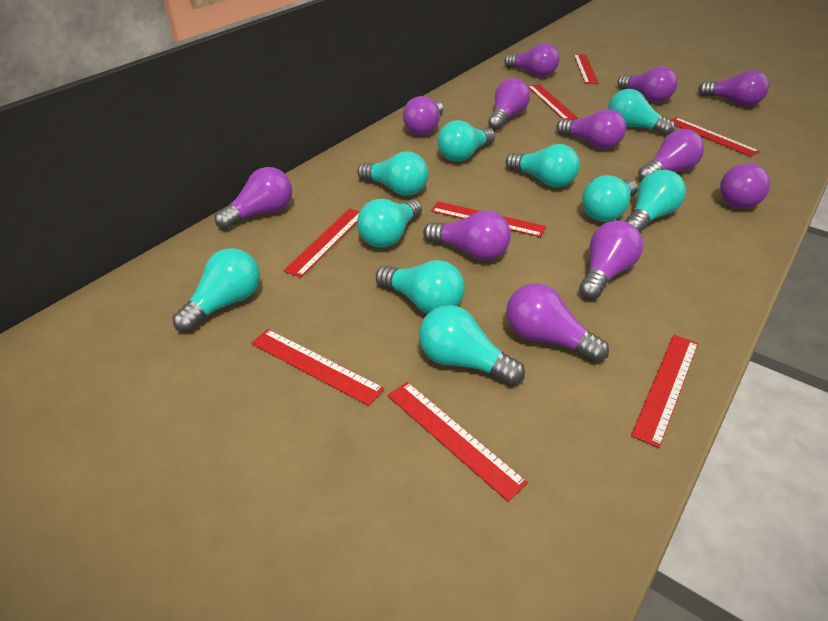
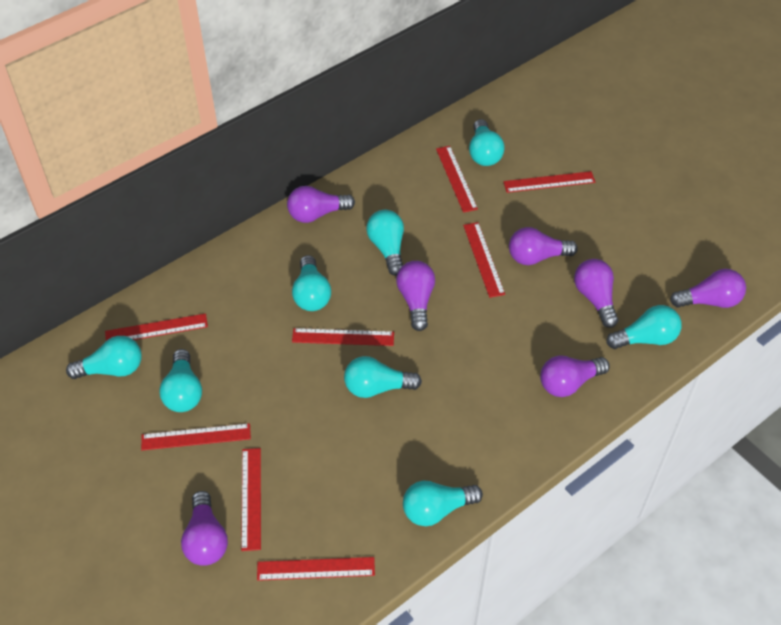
purple light bulb: 12 -> 7
turquoise light bulb: 10 -> 8

